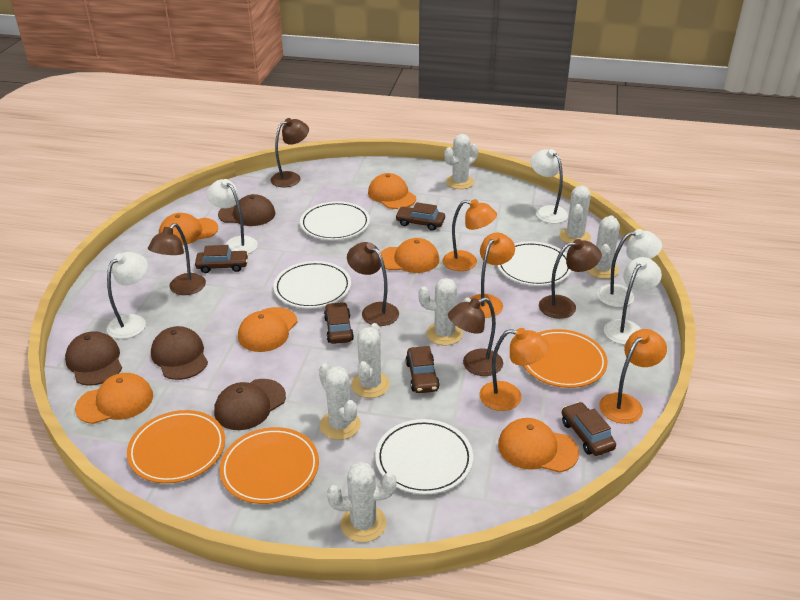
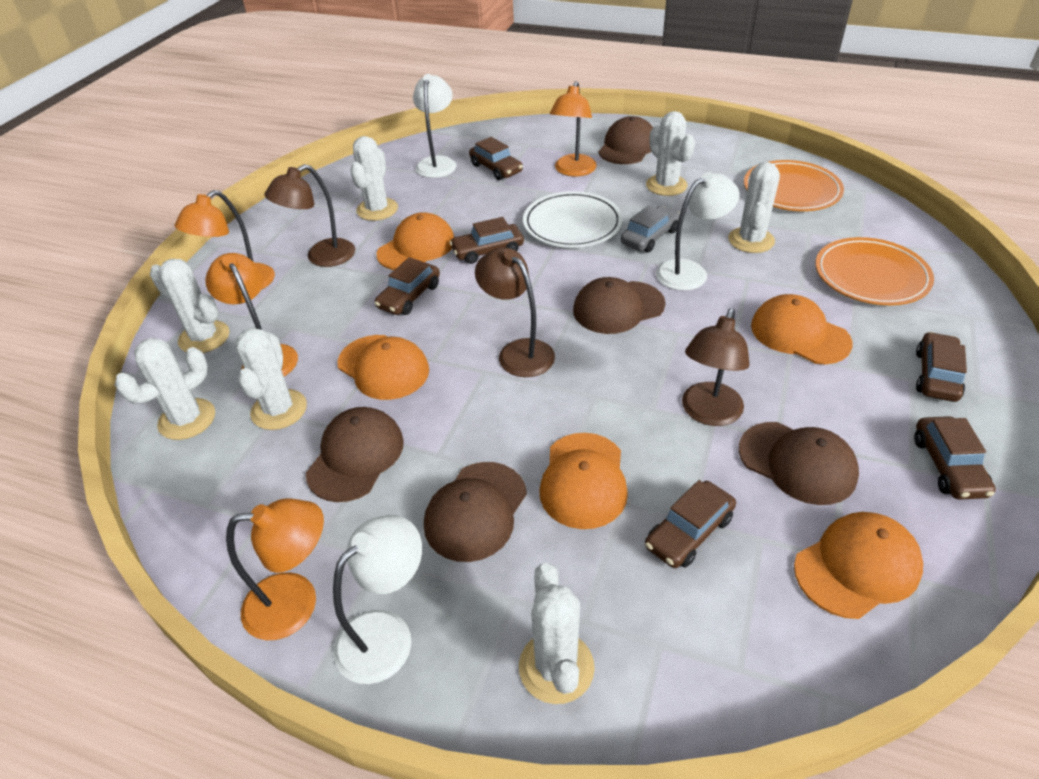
brown cap: 4 -> 5
brown car: 5 -> 6
brown lamp: 5 -> 3
grey car: 0 -> 1
orange cap: 6 -> 5
orange plate: 3 -> 2
white lamp: 5 -> 3
white plate: 4 -> 1

